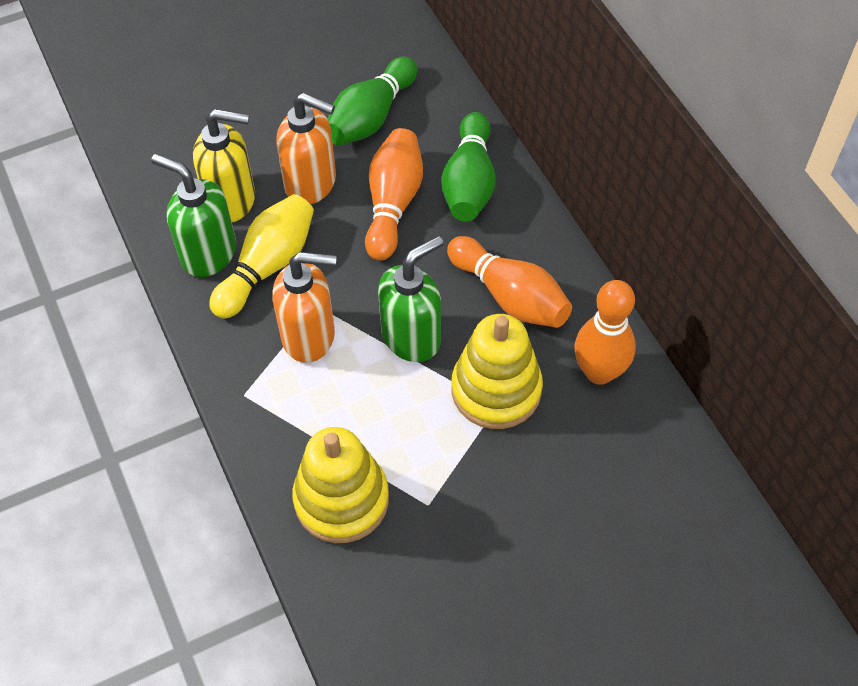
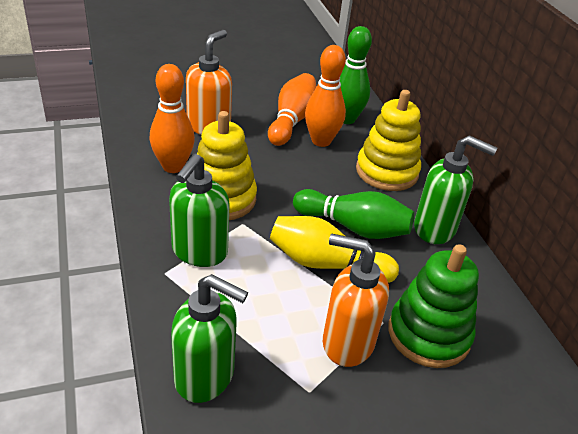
green soap dispenser: 2 -> 3
green stacking toy: 0 -> 1
yellow soap dispenser: 1 -> 0

